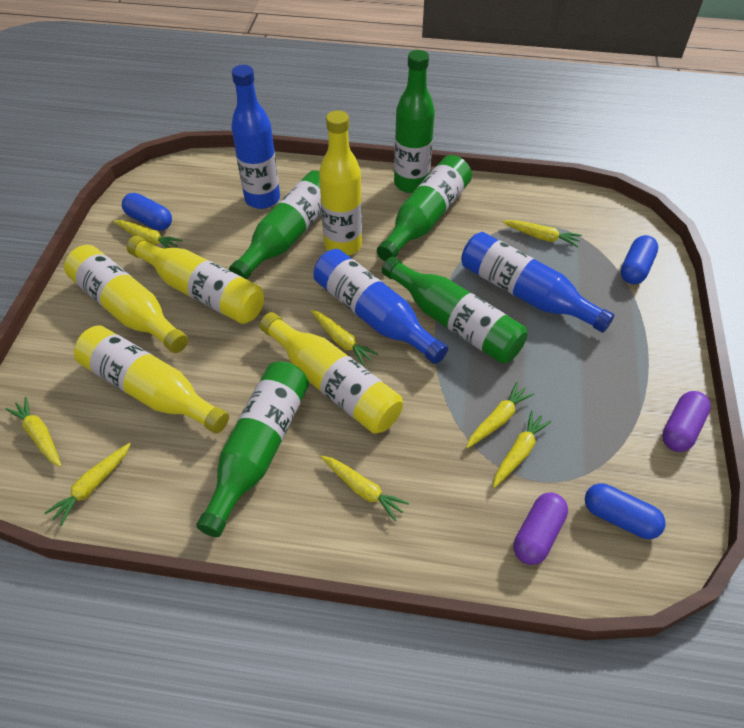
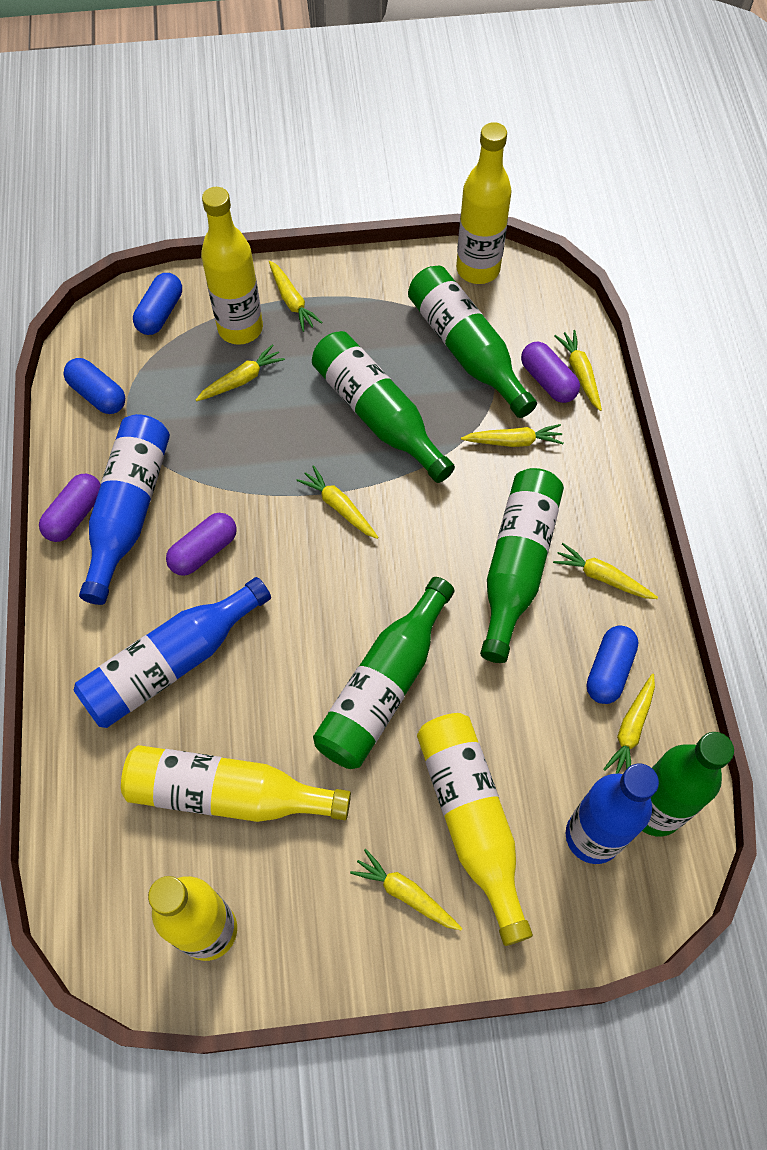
purple capsule: 2 -> 3

